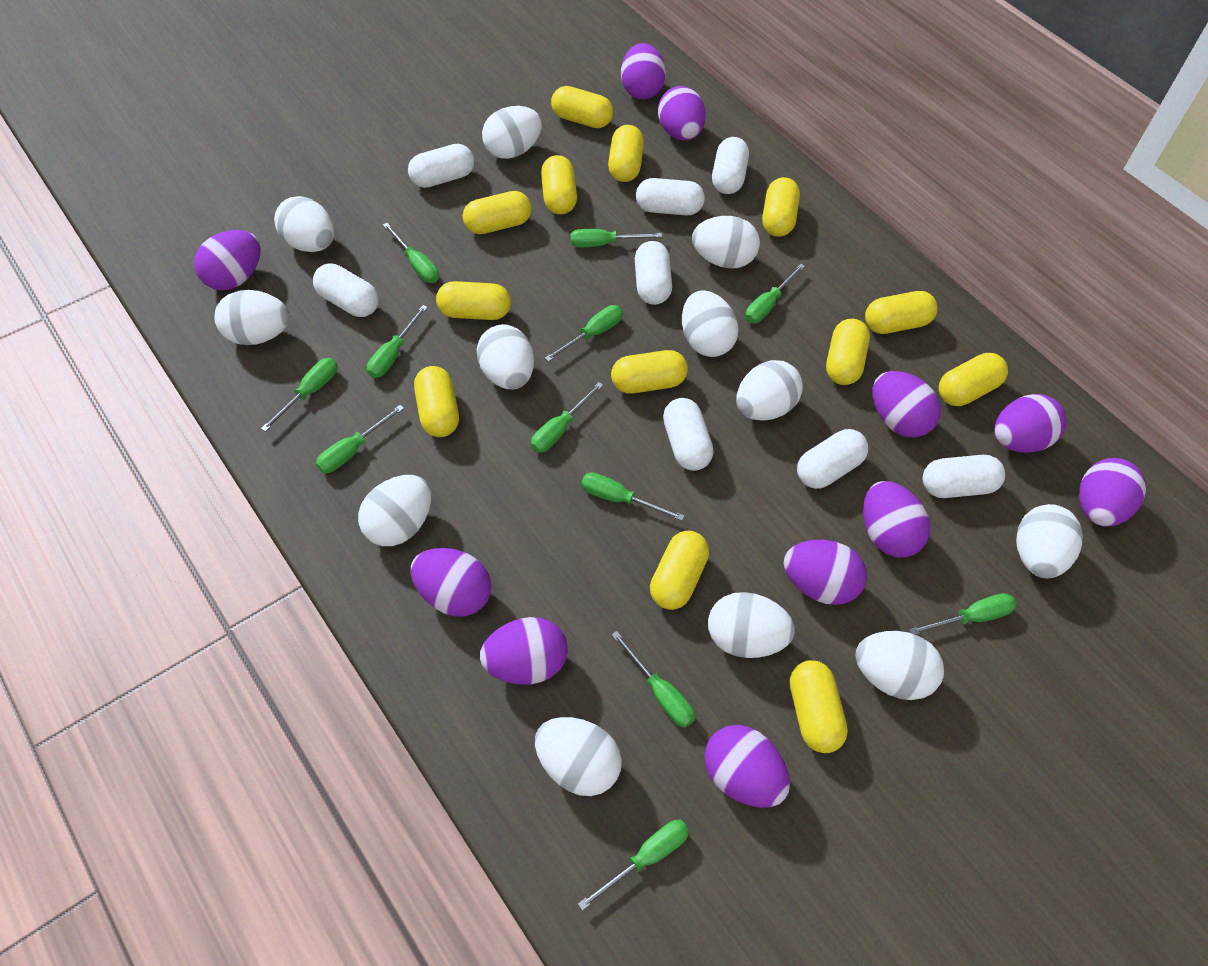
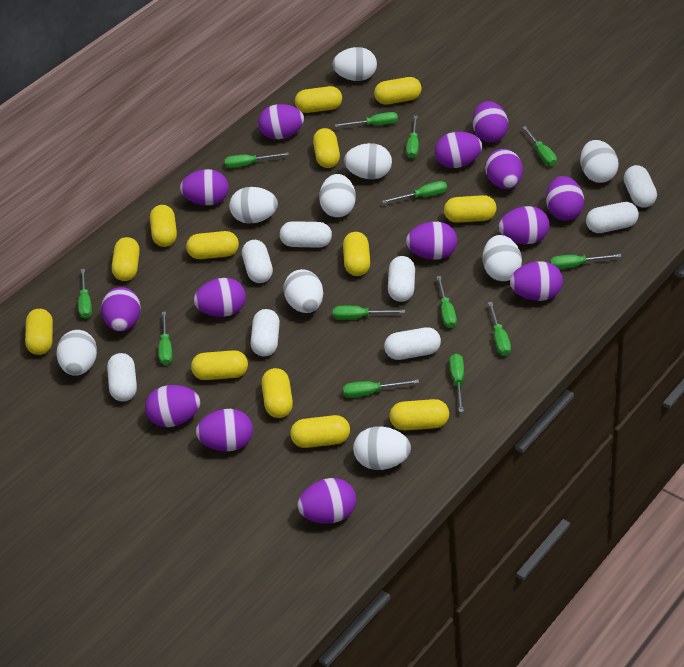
green screwdriver: 12 -> 13
purple egg: 11 -> 14
white egg: 12 -> 9

